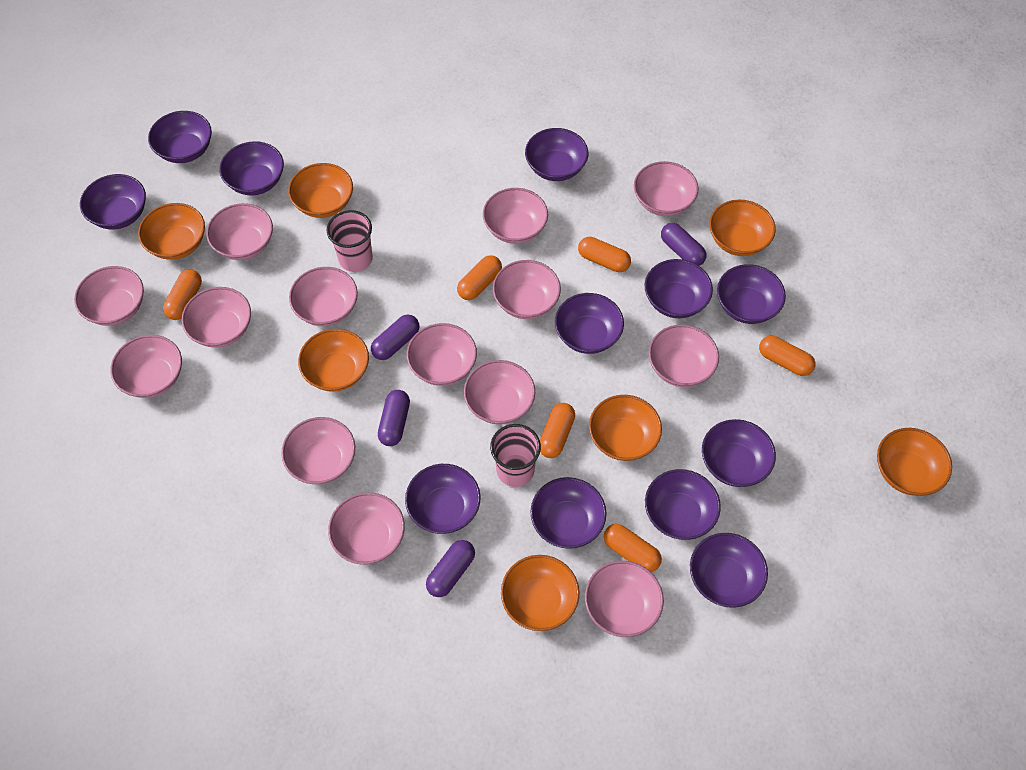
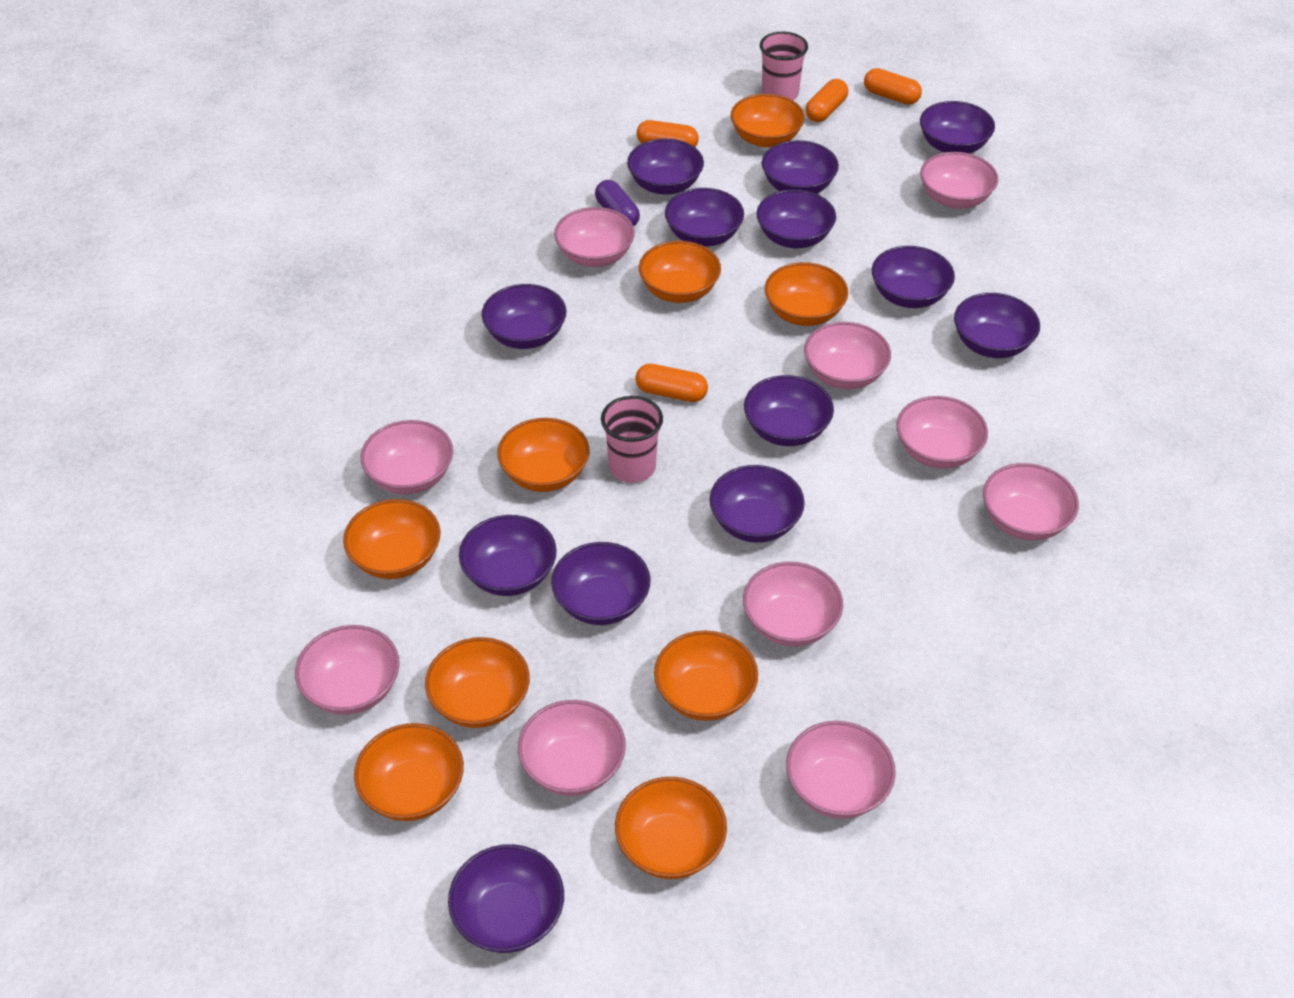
orange bowl: 7 -> 9
orange capsule: 6 -> 4
pink bowl: 14 -> 10
purple bowl: 12 -> 13
purple capsule: 4 -> 1

